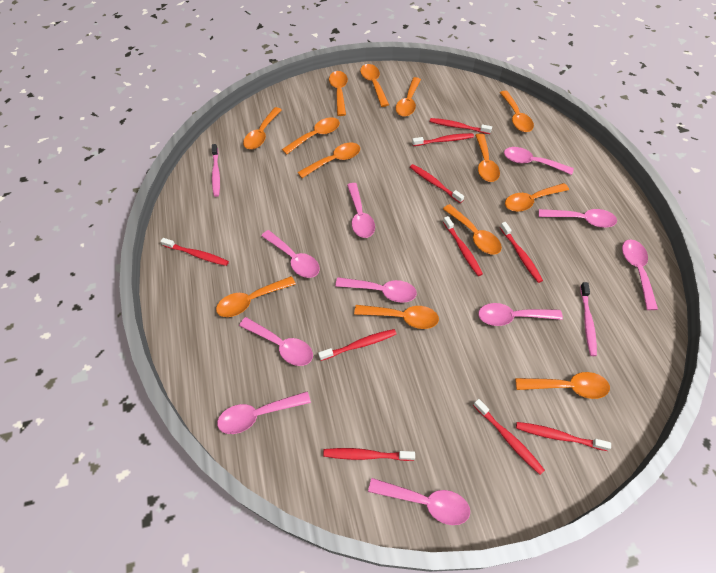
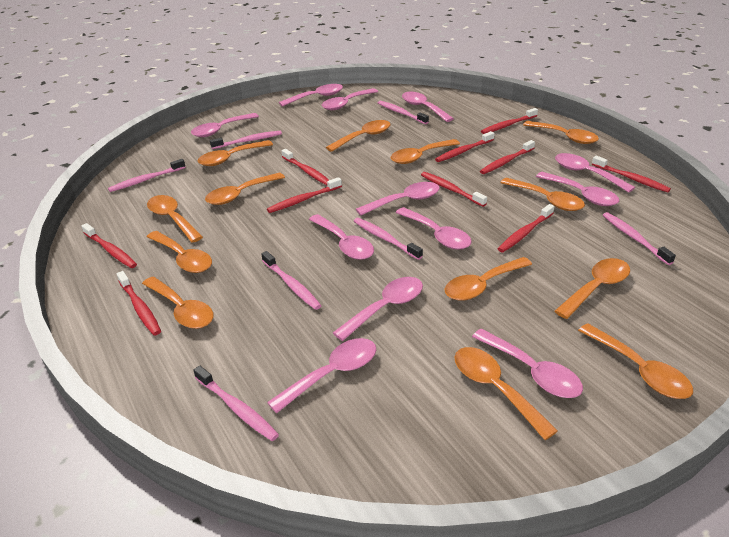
pink spoon: 10 -> 12
pink toothbrush: 2 -> 7

